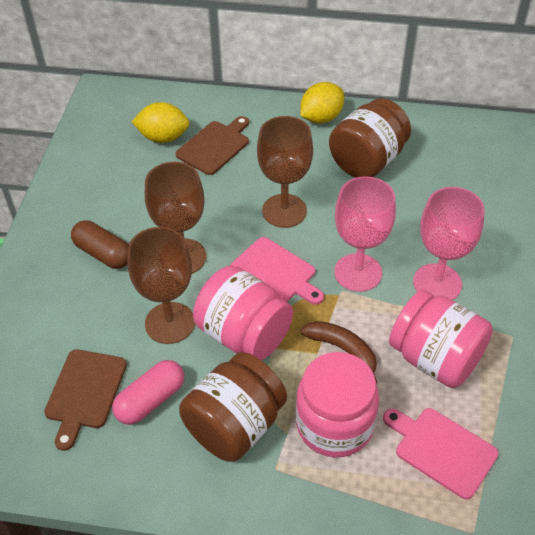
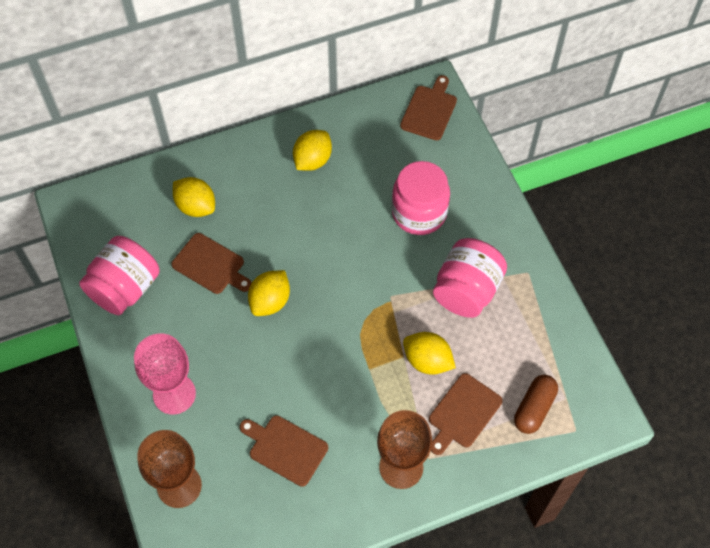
brown banana: 1 -> 0
brown cutting board: 2 -> 4
brown goblet: 3 -> 2
brown jar: 2 -> 0
pink capsule: 1 -> 0
pink cutting board: 2 -> 0
pink goblet: 2 -> 1
yellow lemon: 2 -> 4

